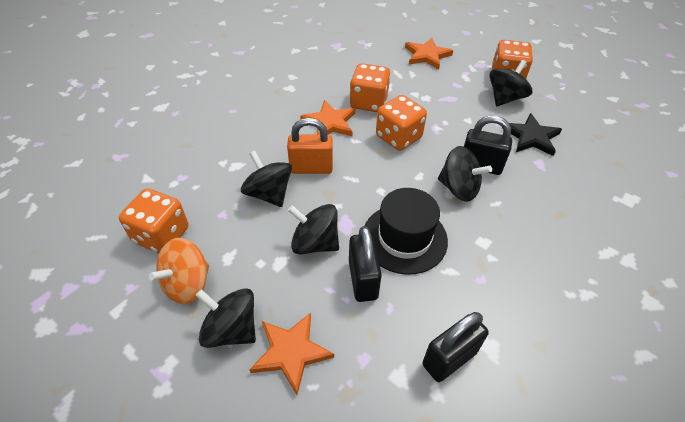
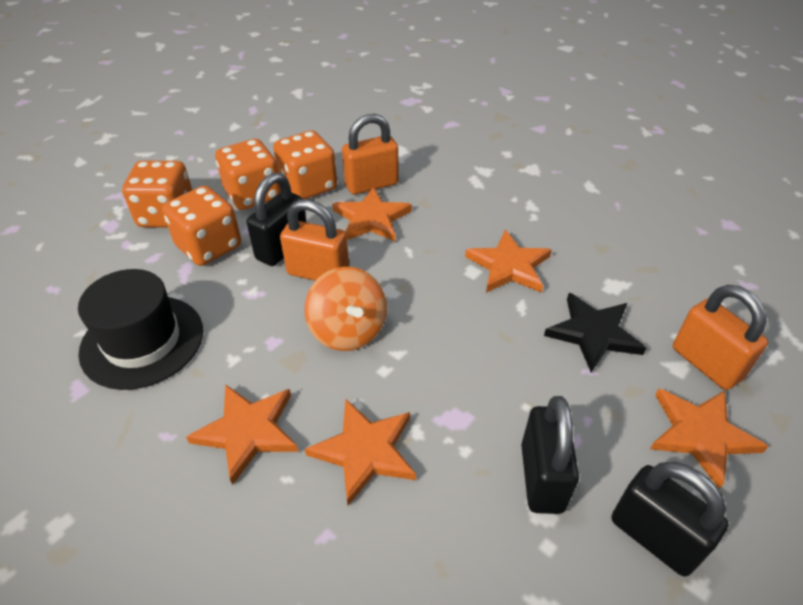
black spinning top: 5 -> 0
orange padlock: 1 -> 3
orange star: 3 -> 5

